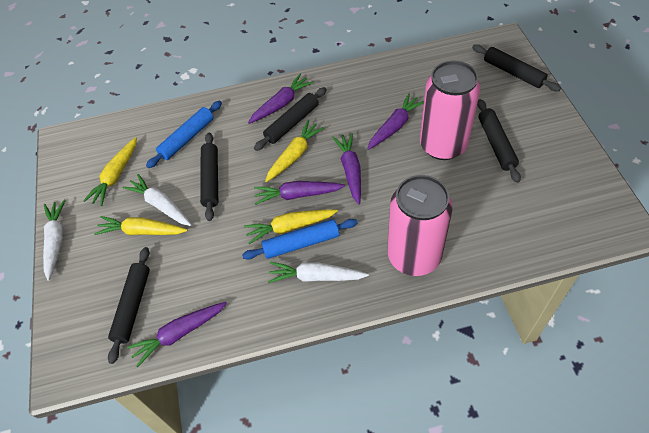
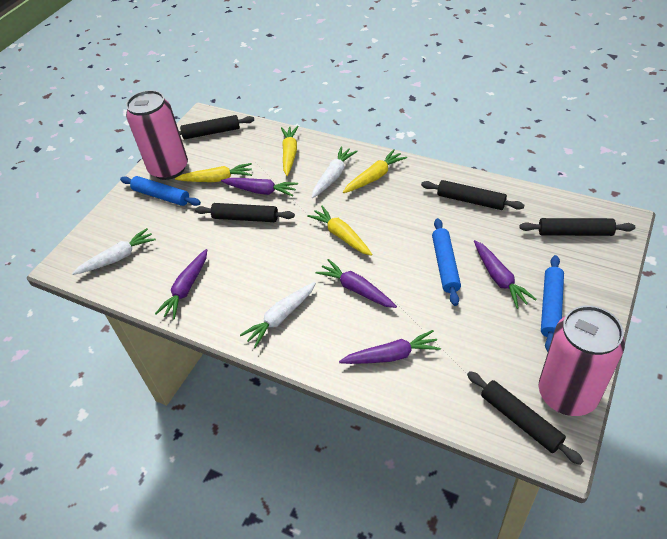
blue rolling pin: 2 -> 3

